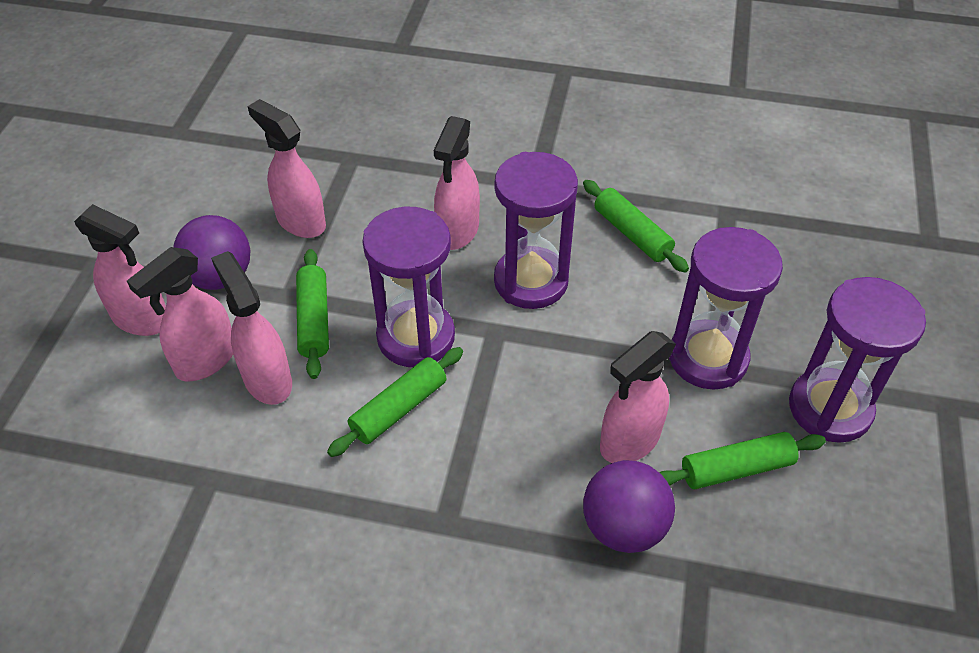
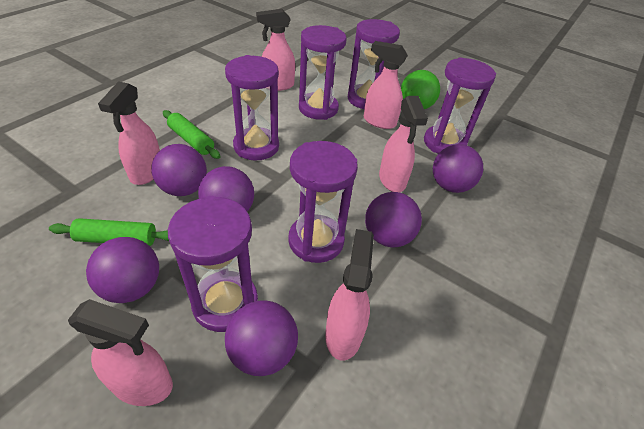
green ball: 0 -> 1
green rolling pin: 4 -> 2
purple ball: 2 -> 6
purple hourglass: 4 -> 6

